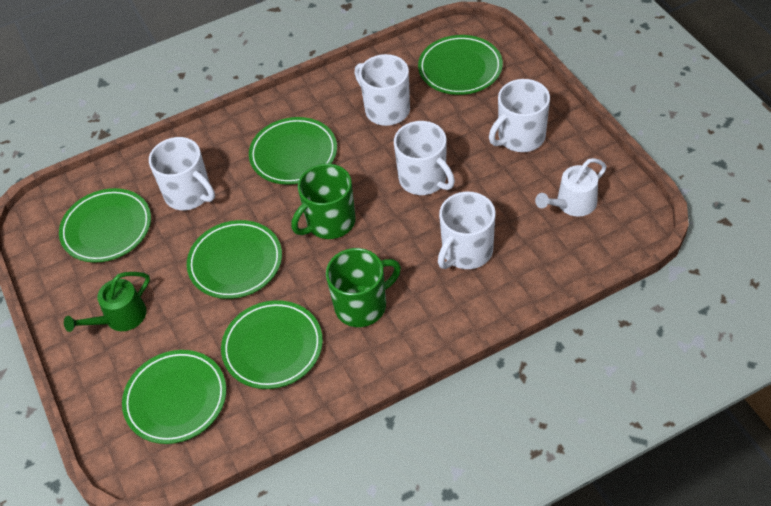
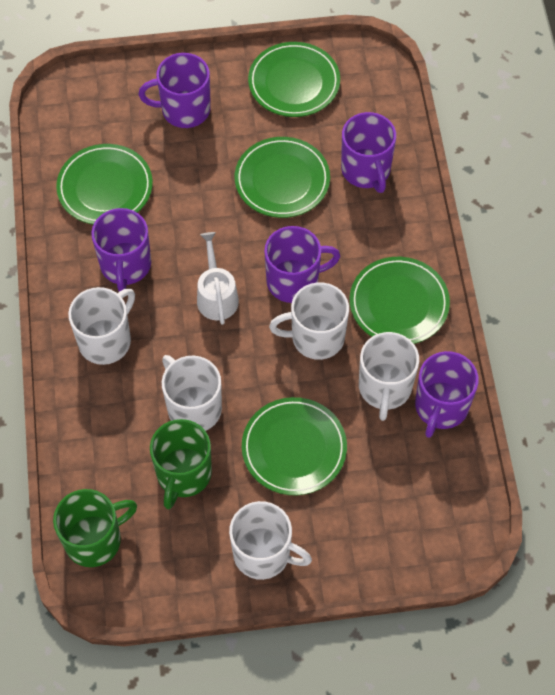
green plate: 6 -> 5
green watering can: 1 -> 0
purple mug: 0 -> 5

